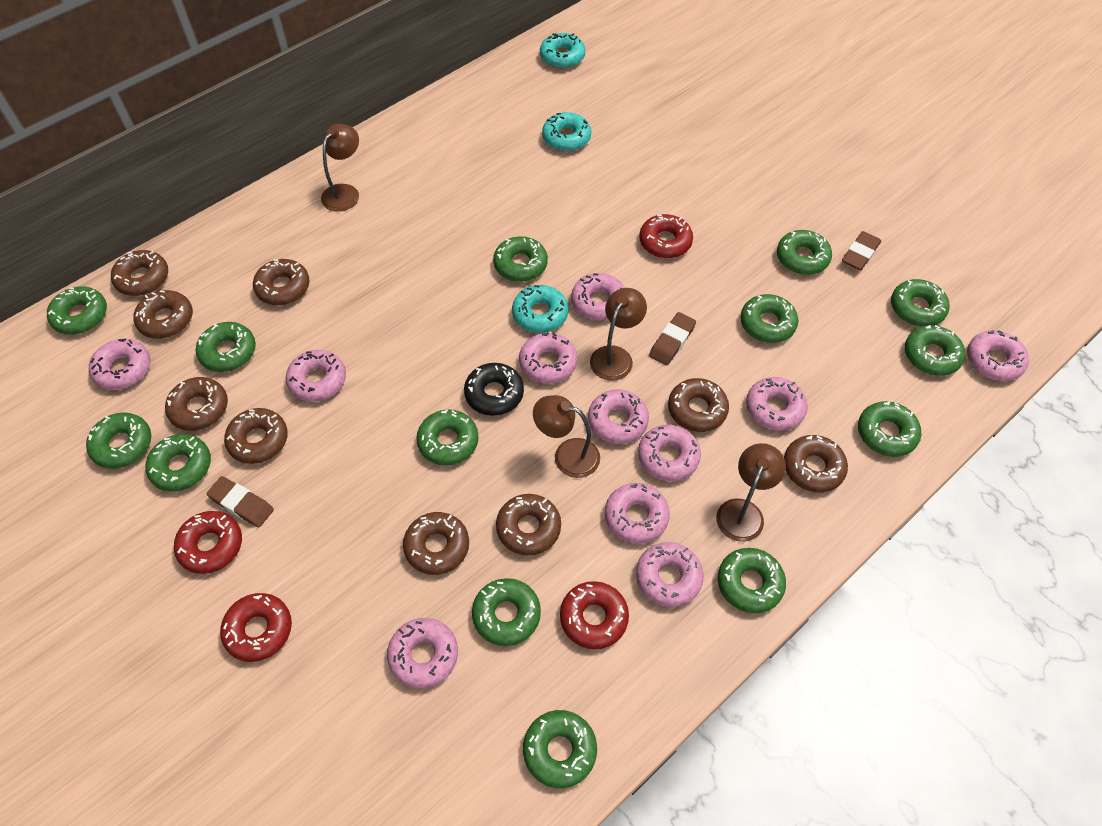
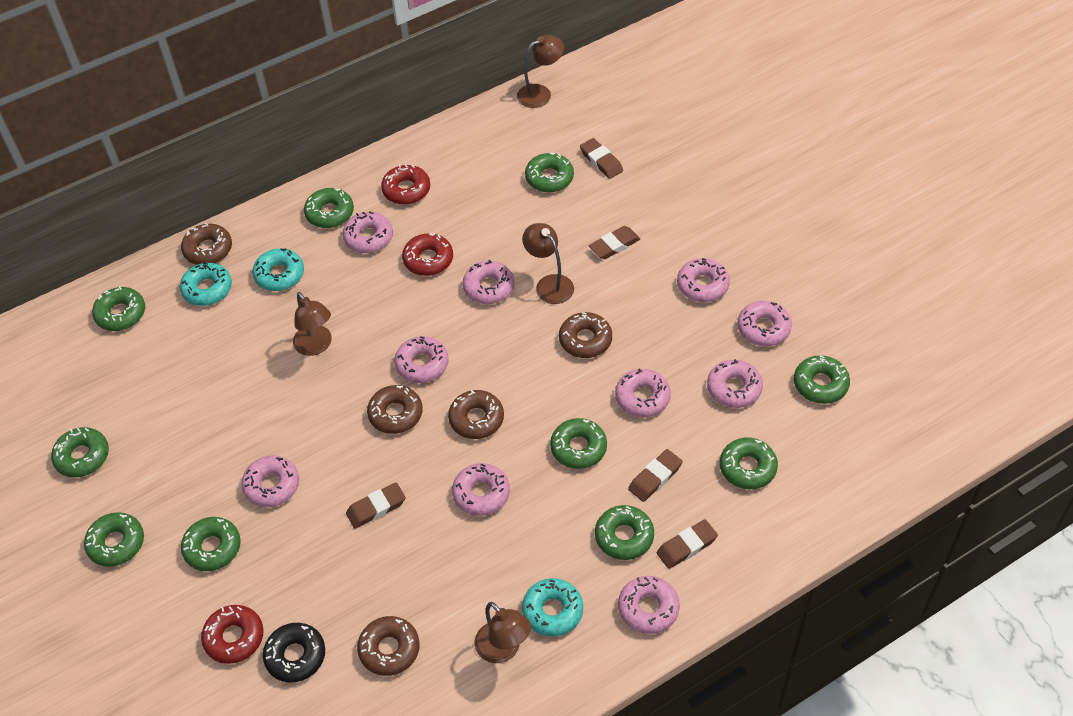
brown donut: 9 -> 5
brown eraser: 3 -> 5
green donut: 14 -> 10
pink donut: 11 -> 10
red donut: 4 -> 3

